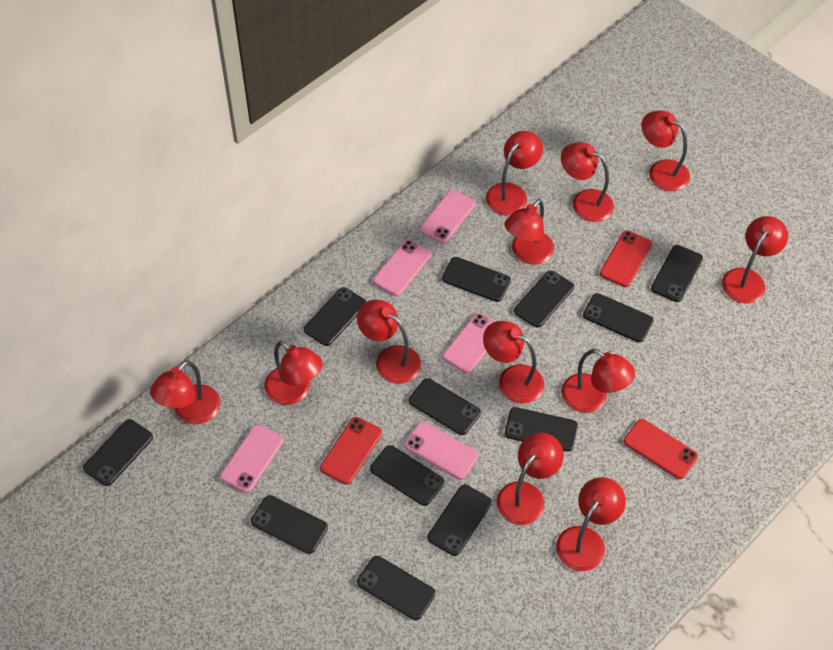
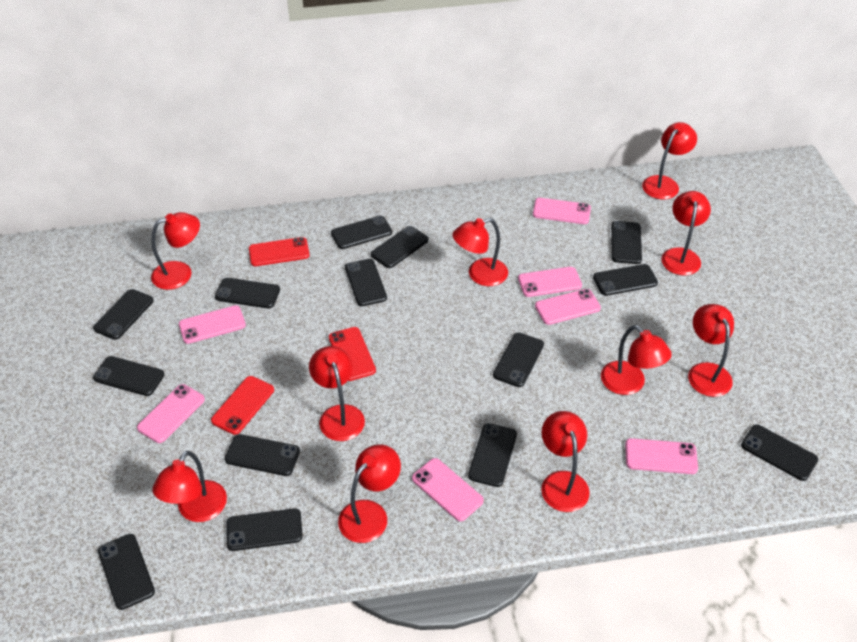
black phone: 12 -> 14
pink phone: 5 -> 7
red lamp: 12 -> 10

